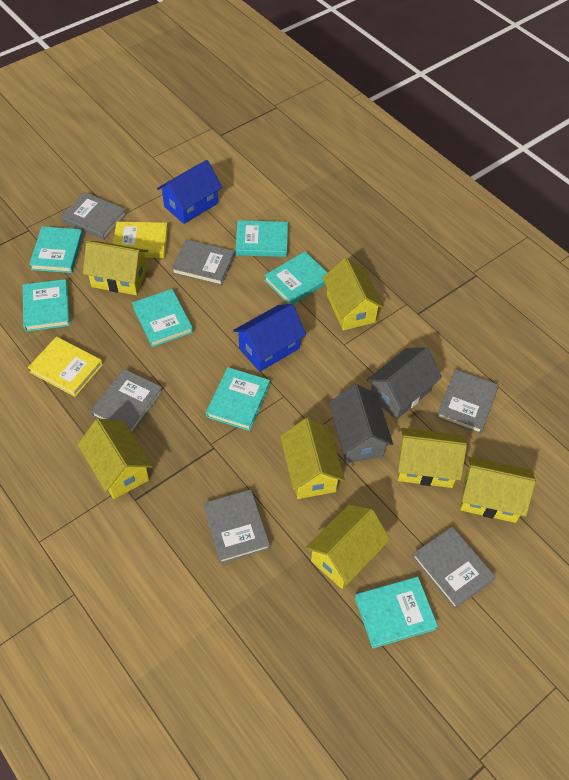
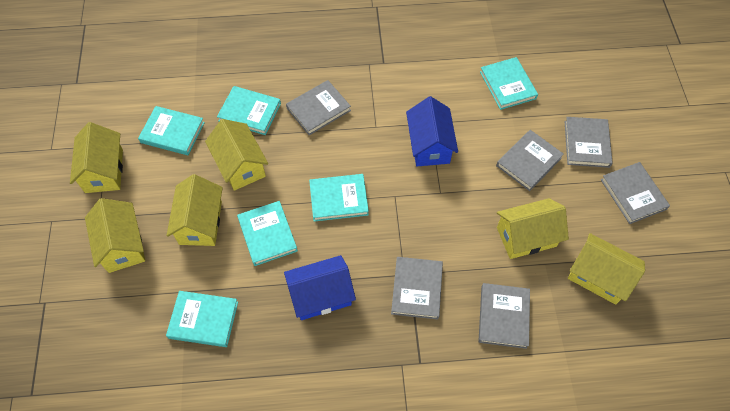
grey house: 2 -> 0
turquoise book: 7 -> 6
yellow book: 2 -> 0
yellow house: 7 -> 6

